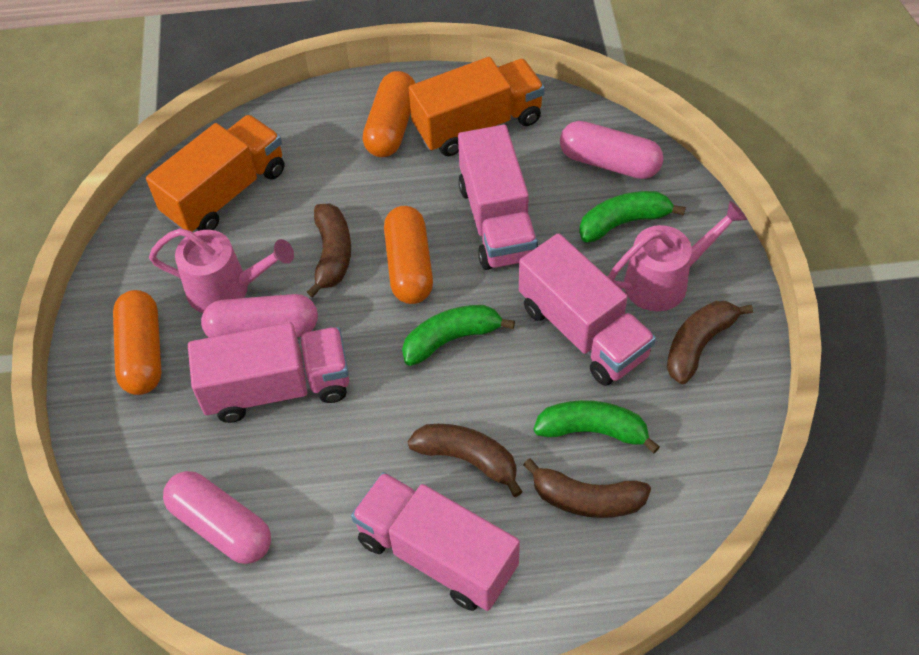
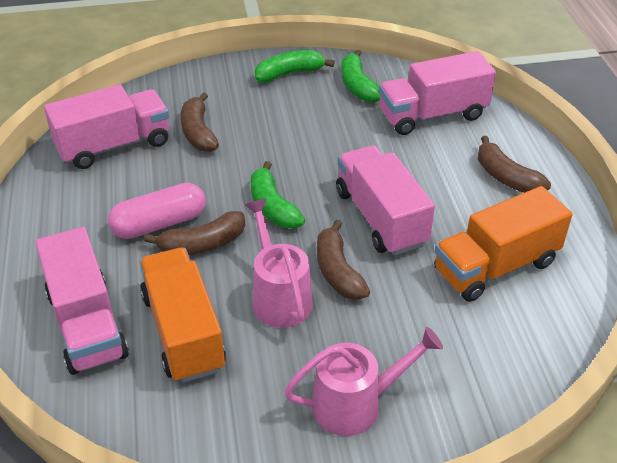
orange capsule: 3 -> 0
pink capsule: 3 -> 1

